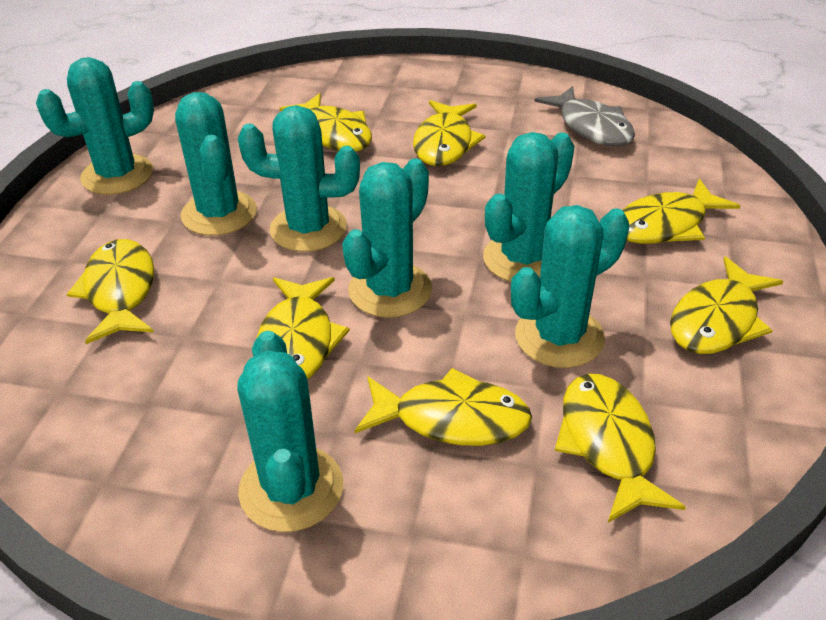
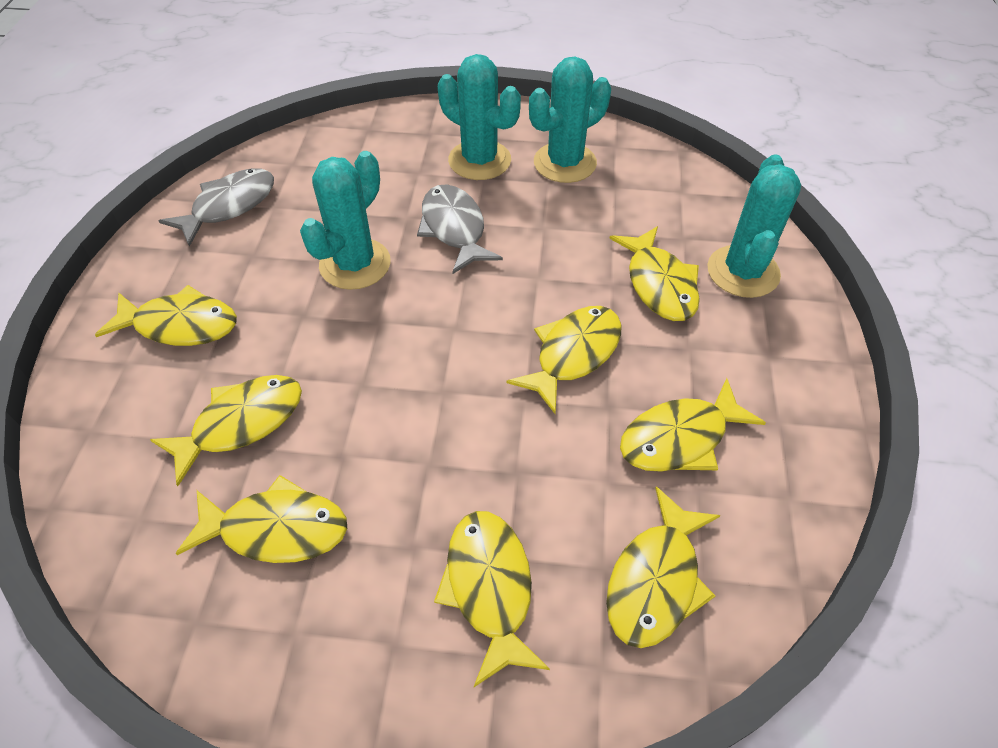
grey fish: 1 -> 2
turquoise cactus: 7 -> 4

